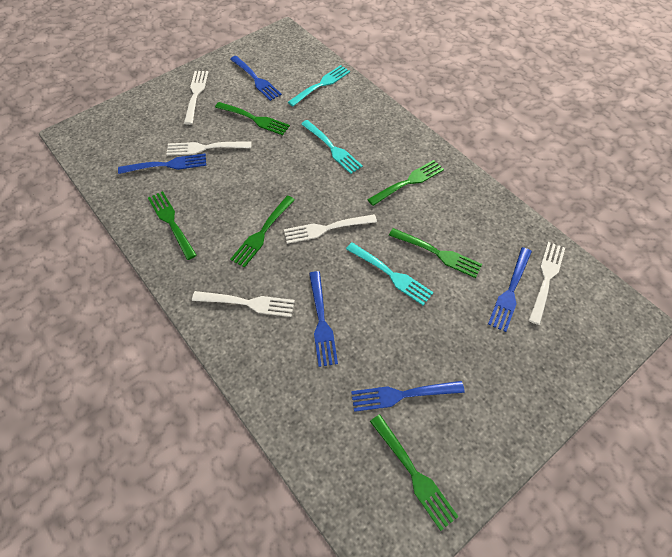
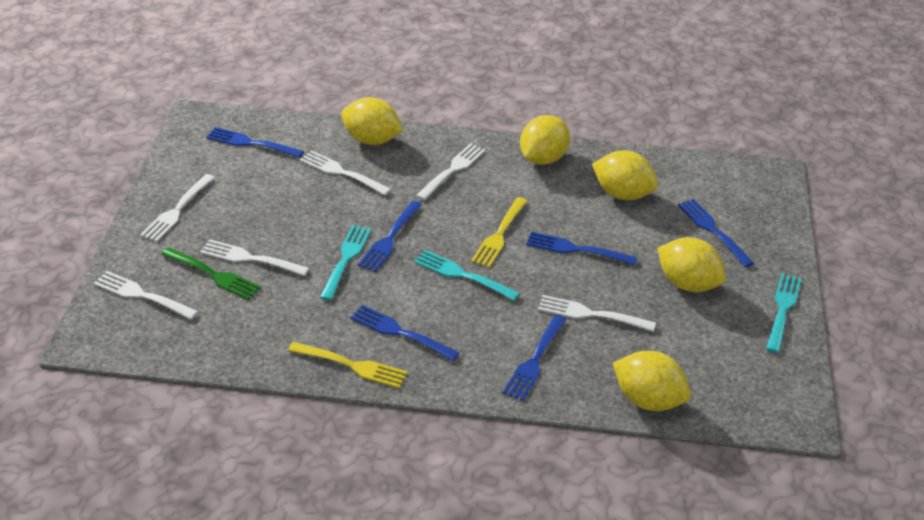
blue fork: 5 -> 6
green fork: 6 -> 1
white fork: 5 -> 6
yellow fork: 0 -> 2
yellow lemon: 0 -> 5

